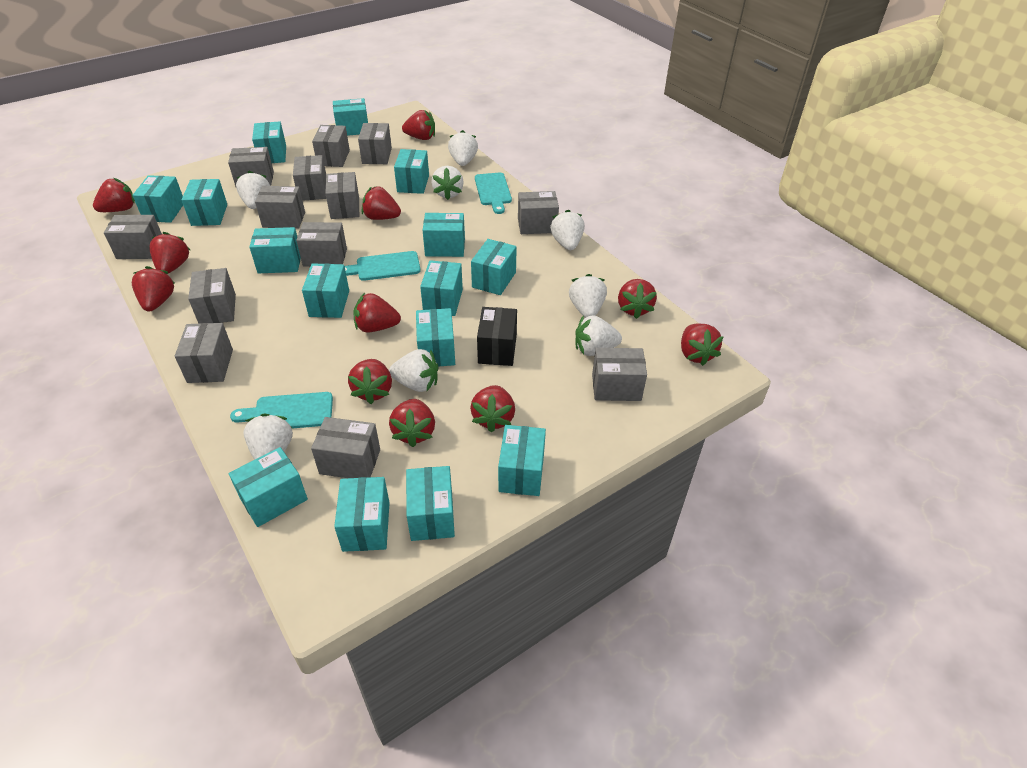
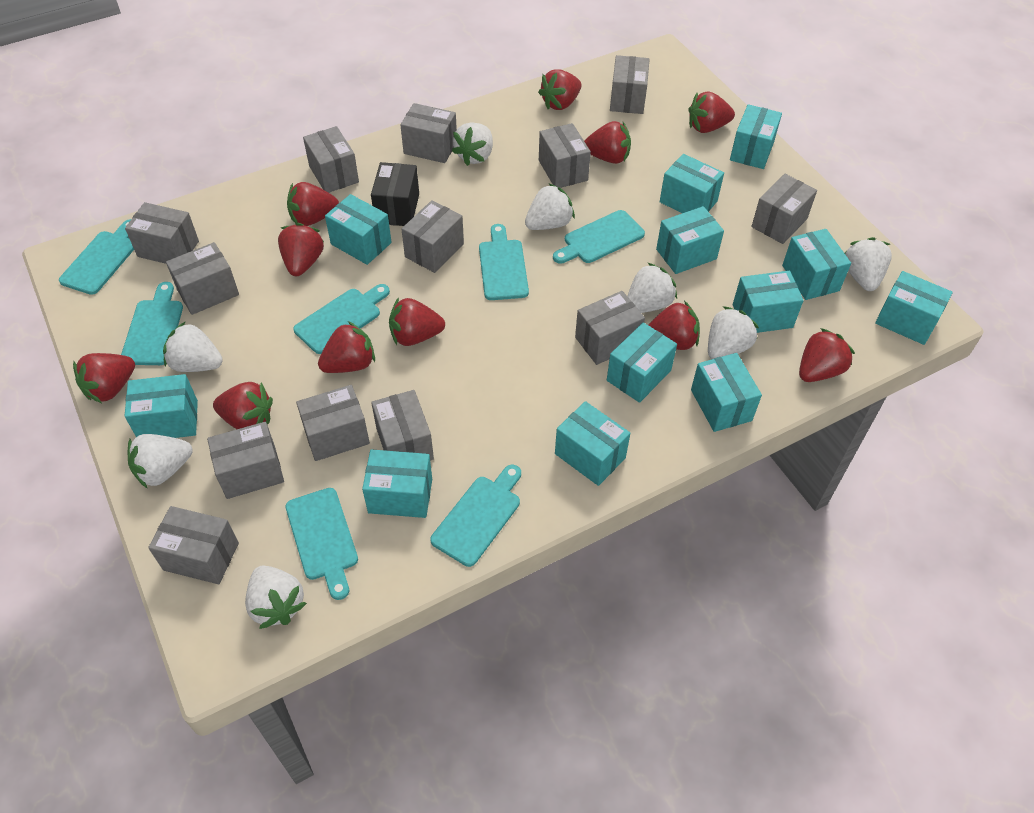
turquoise box: 15 -> 12
turquoise cutting board: 3 -> 7

